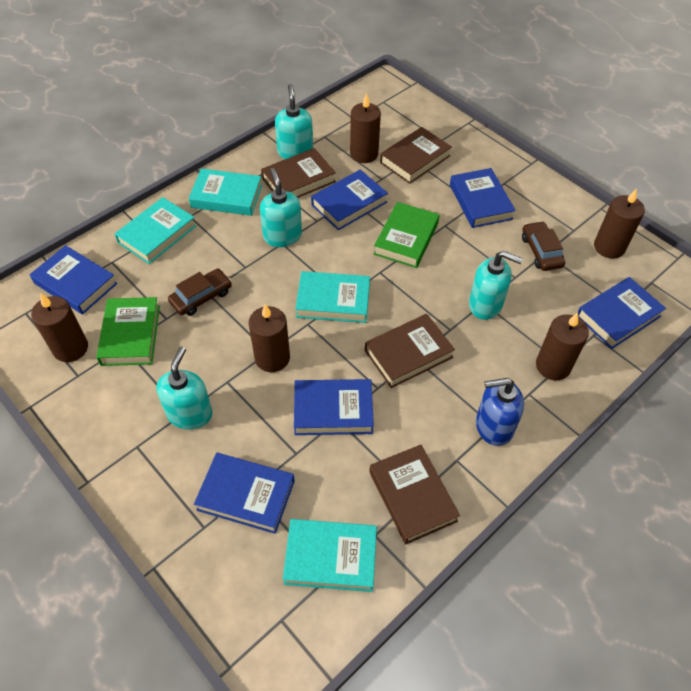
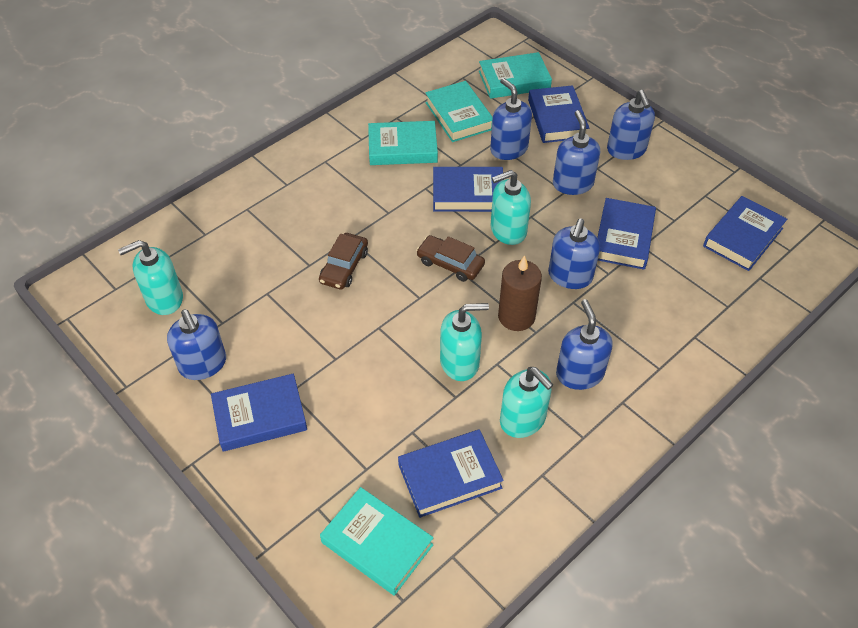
blue soap dispenser: 1 -> 6
brown book: 4 -> 0
brown candle: 5 -> 1
green book: 2 -> 0

